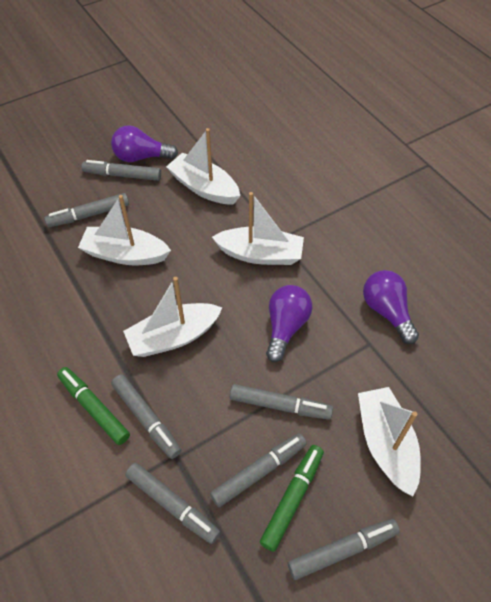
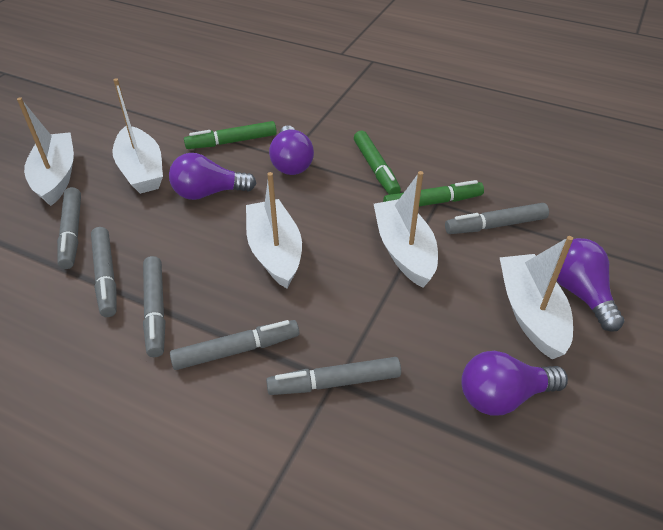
green marker: 2 -> 3
grey marker: 7 -> 6
purple light bulb: 3 -> 4

